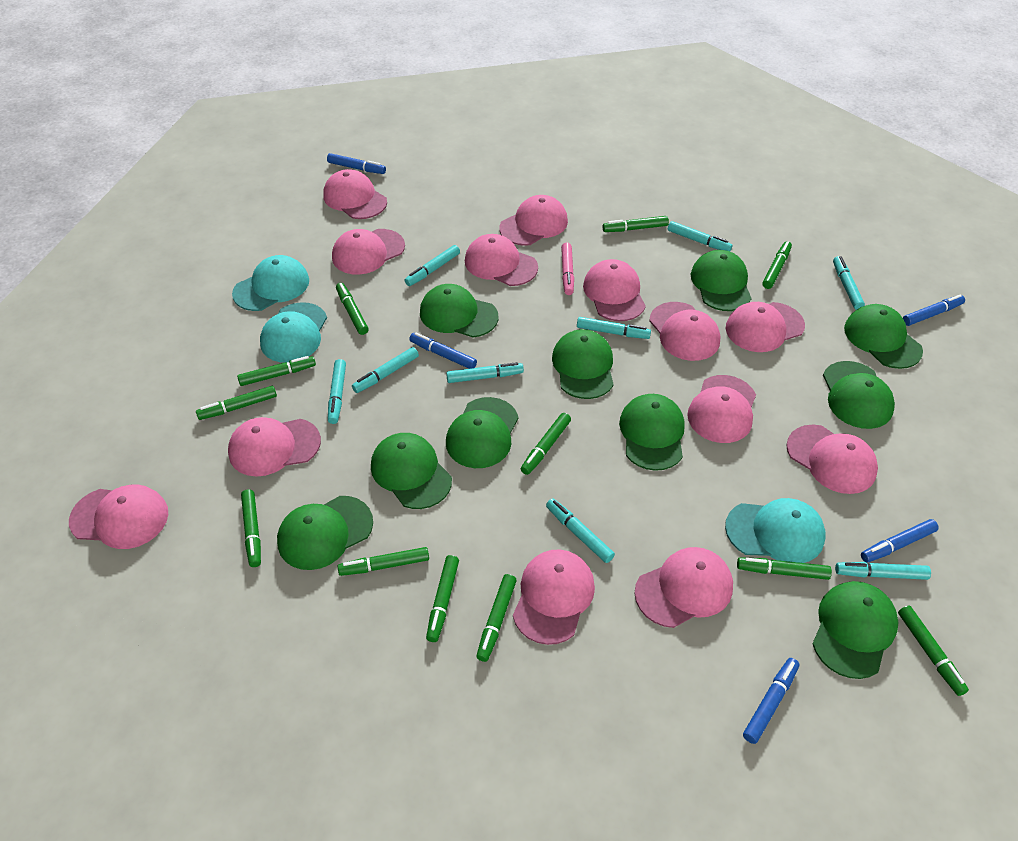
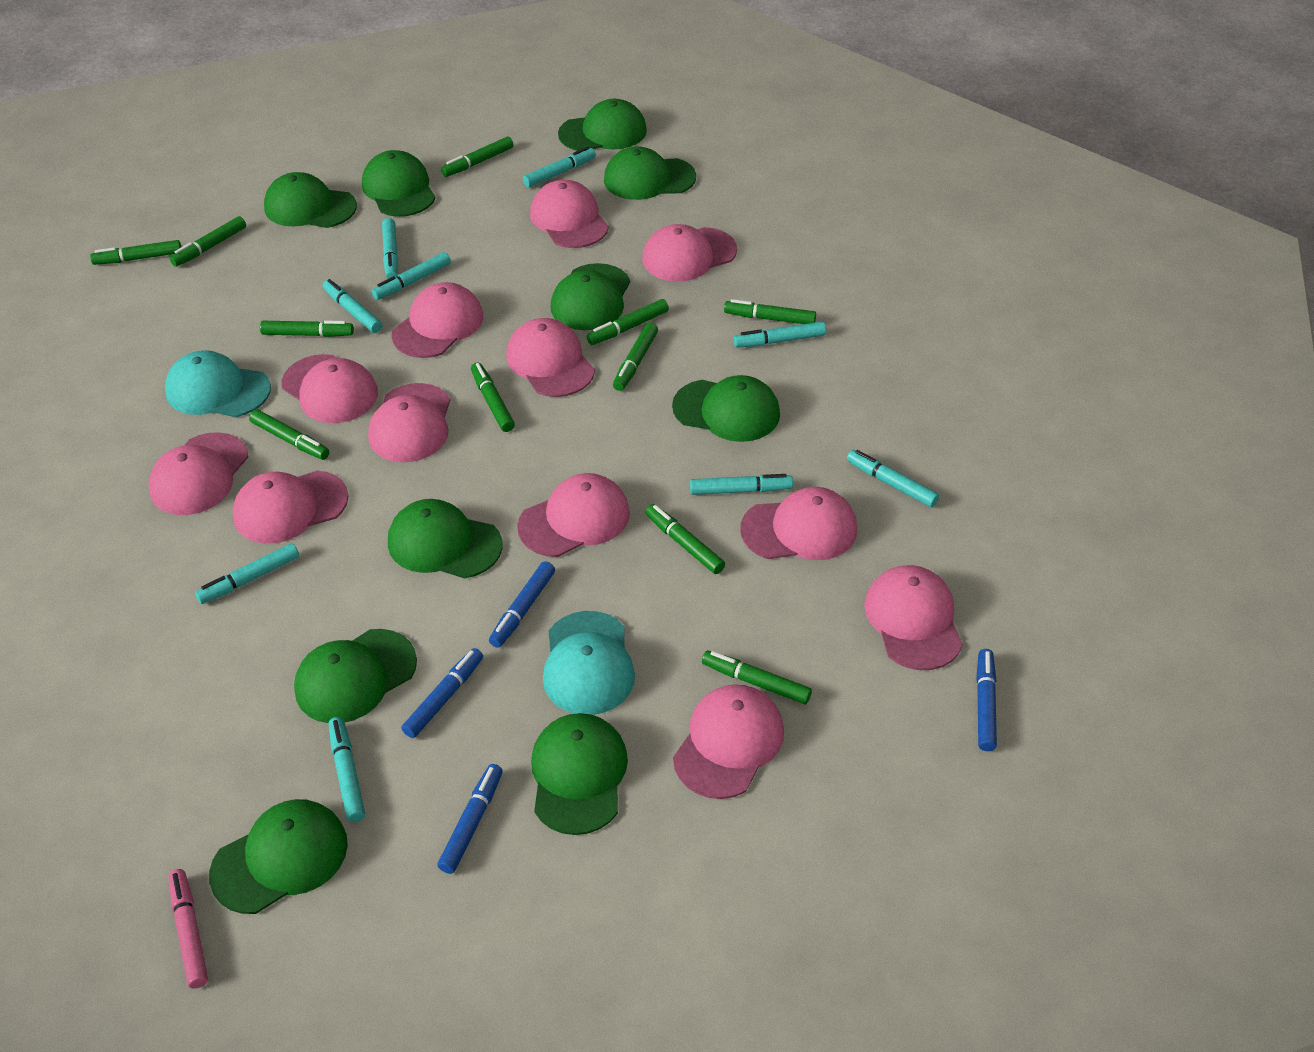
blue marker: 5 -> 4
green marker: 12 -> 11
pink cap: 13 -> 12
turquoise cap: 3 -> 2

